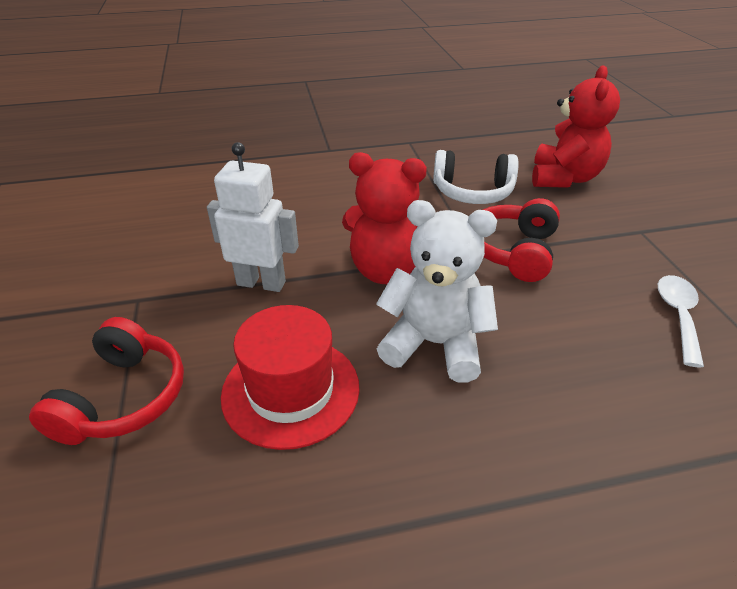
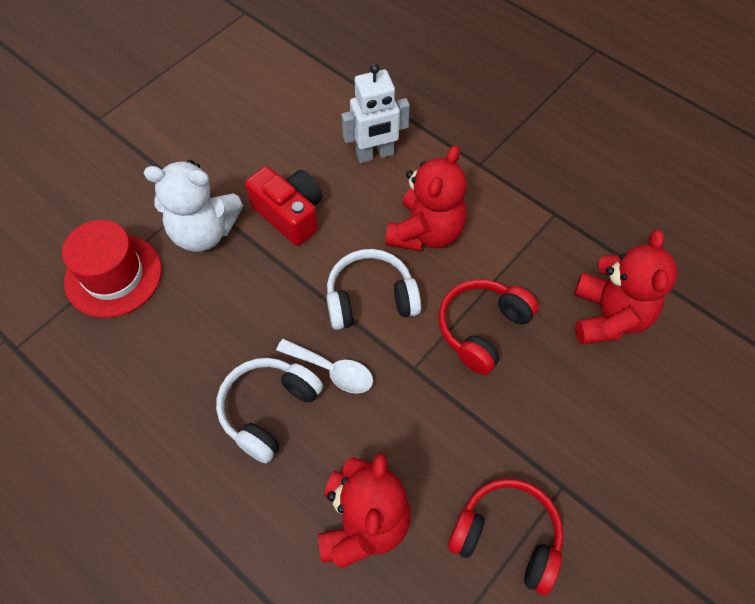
red camera: 0 -> 1
red teddy bear: 2 -> 3
white headphones: 1 -> 2

